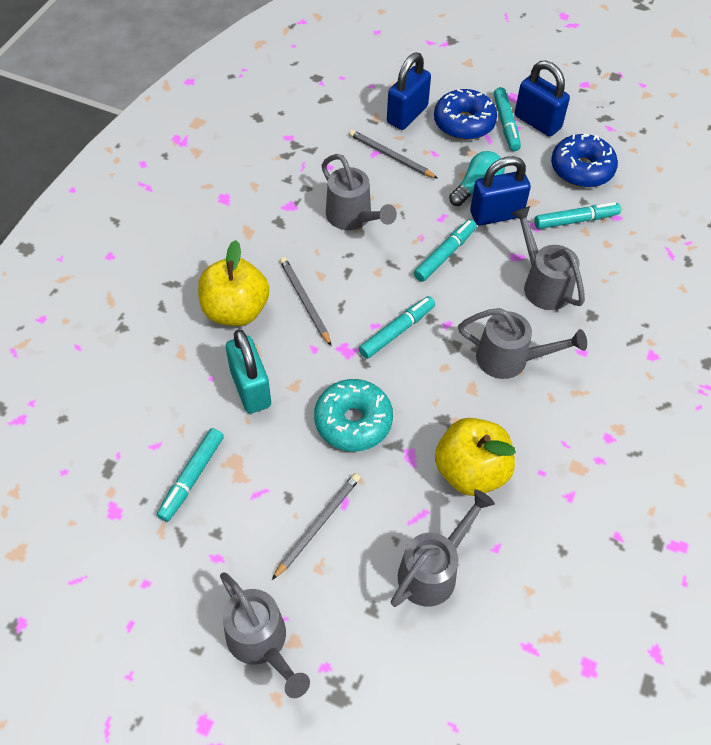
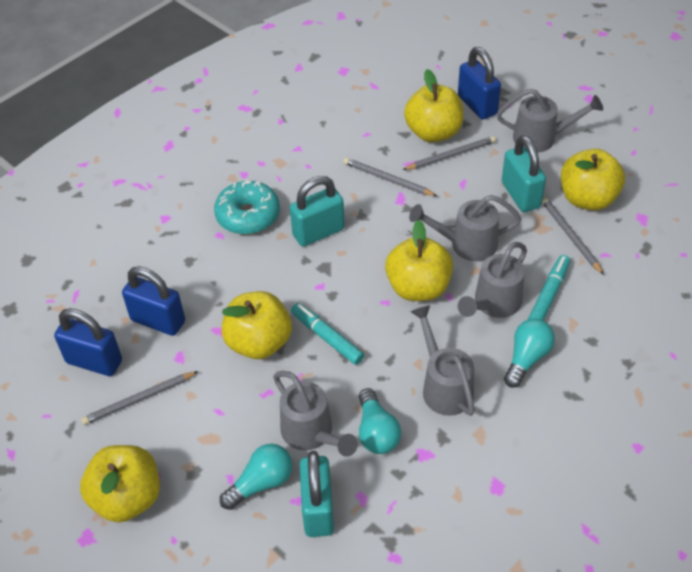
blue donut: 2 -> 0
grey pencil: 3 -> 4
turquoise light bulb: 1 -> 3
turquoise marker: 5 -> 2
turquoise padlock: 1 -> 3
yellow apple: 2 -> 5

